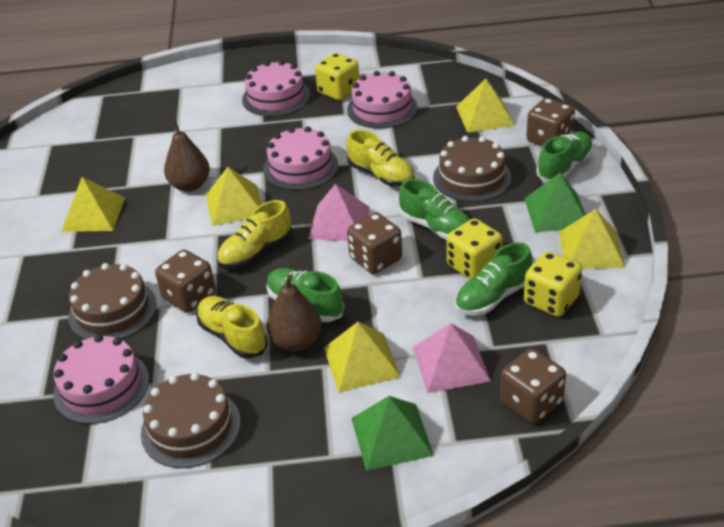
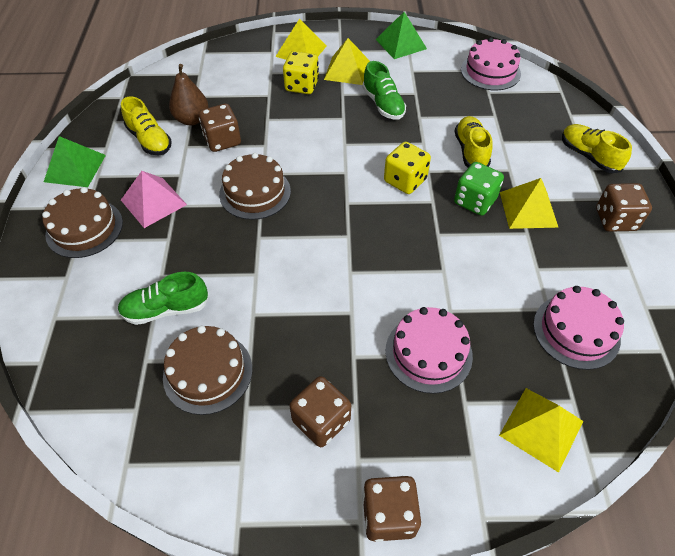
brown pear: 2 -> 1
green dice: 0 -> 1
green shoe: 4 -> 2
pink cake: 4 -> 3
pink pyramid: 2 -> 1
yellow dice: 3 -> 2
yellow pyramid: 5 -> 4

